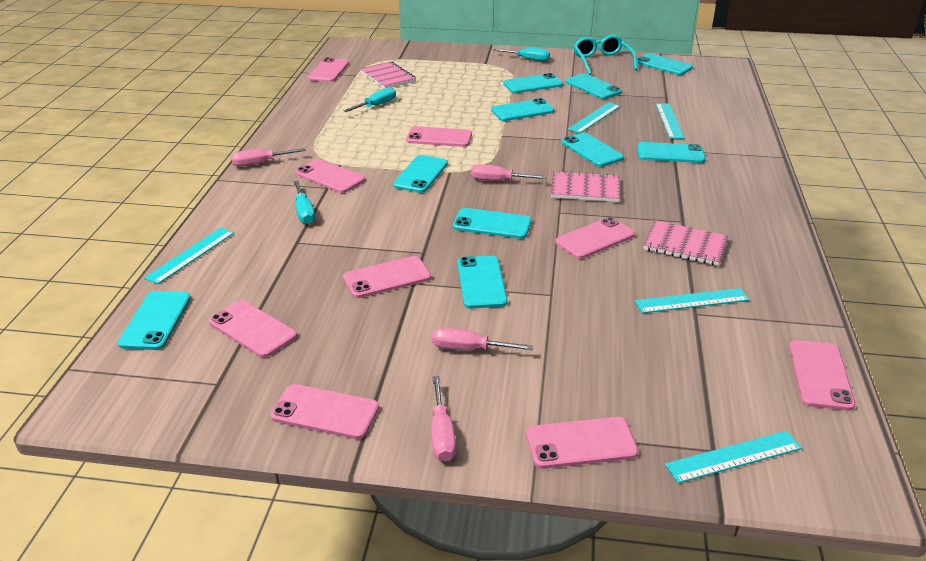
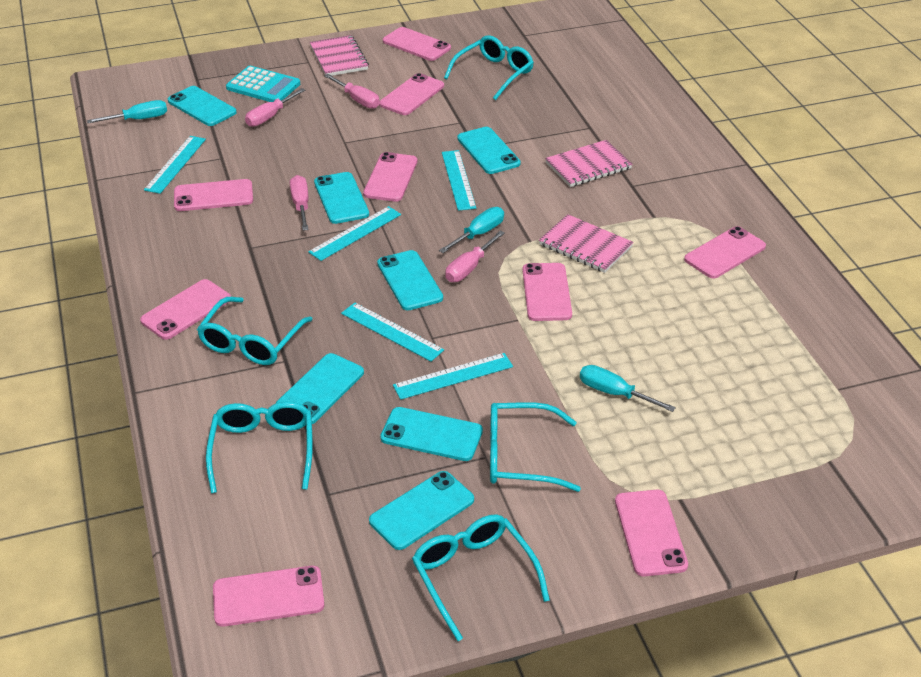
turquoise calculator: 0 -> 1
turquoise glasses: 1 -> 5
turquoise phone: 10 -> 7

